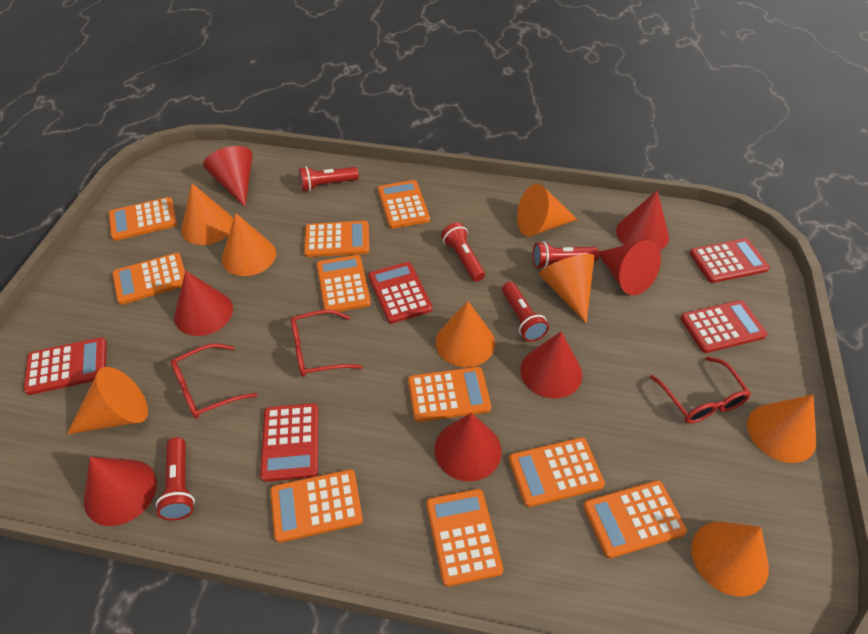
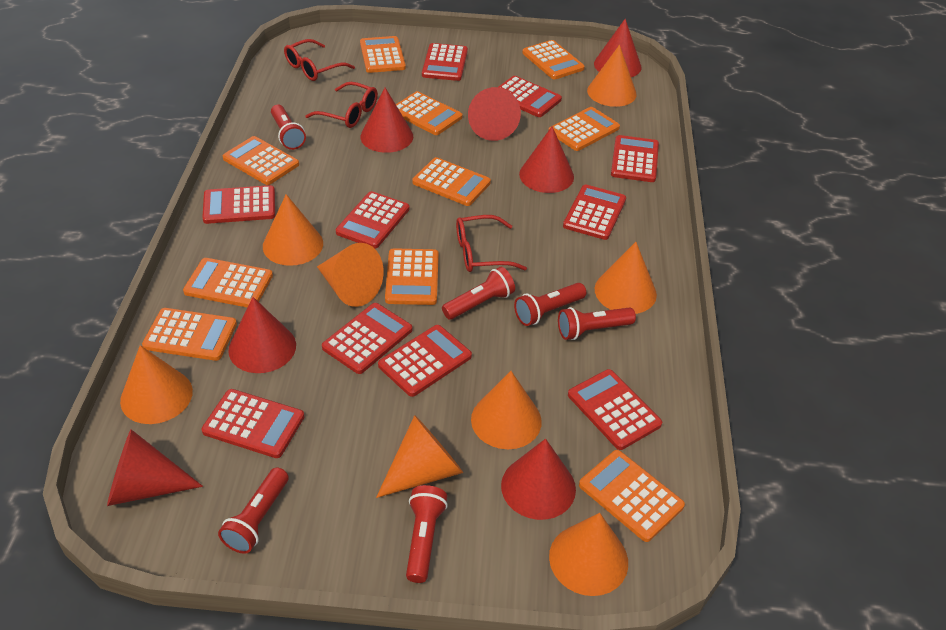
red calculator: 5 -> 10
red flashlight: 5 -> 6

